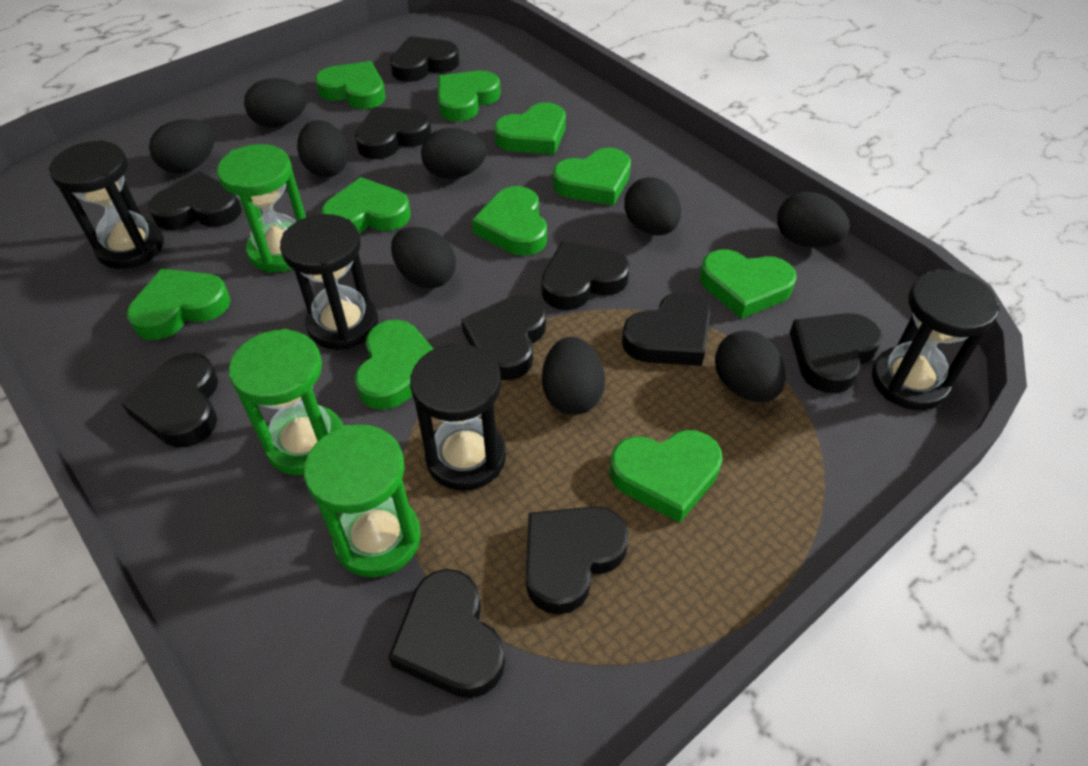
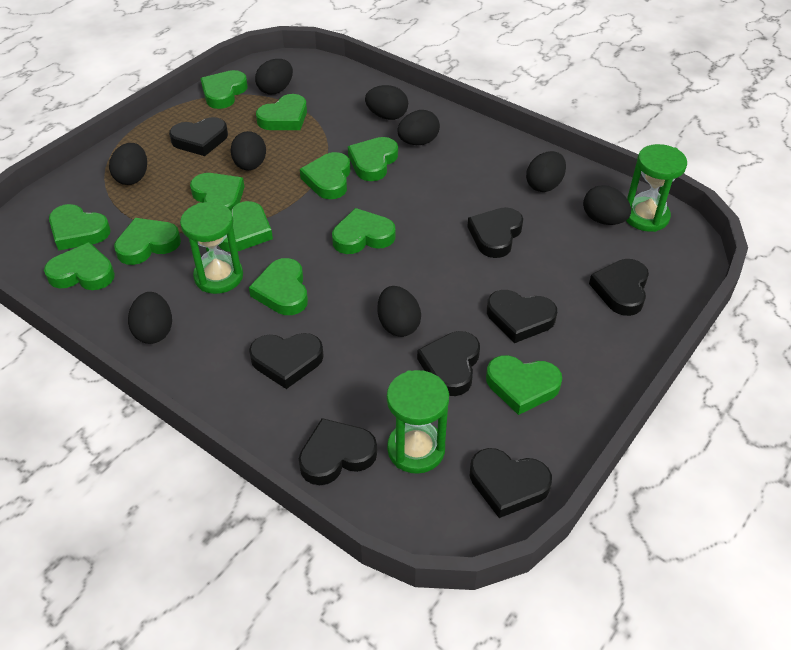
black heart: 10 -> 8
black hourglass: 4 -> 0
green heart: 10 -> 12

